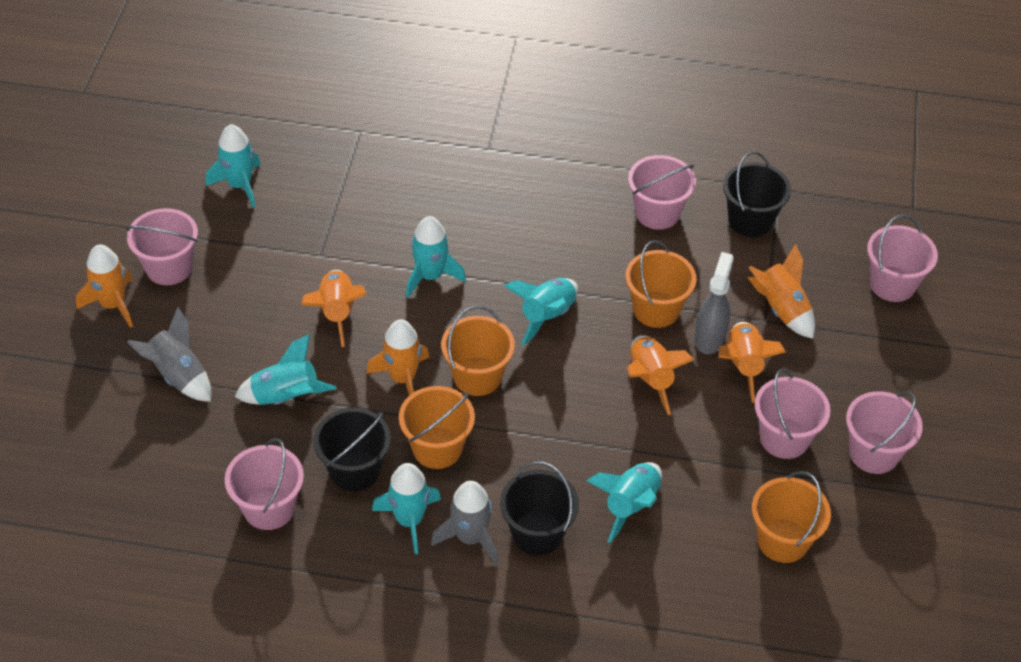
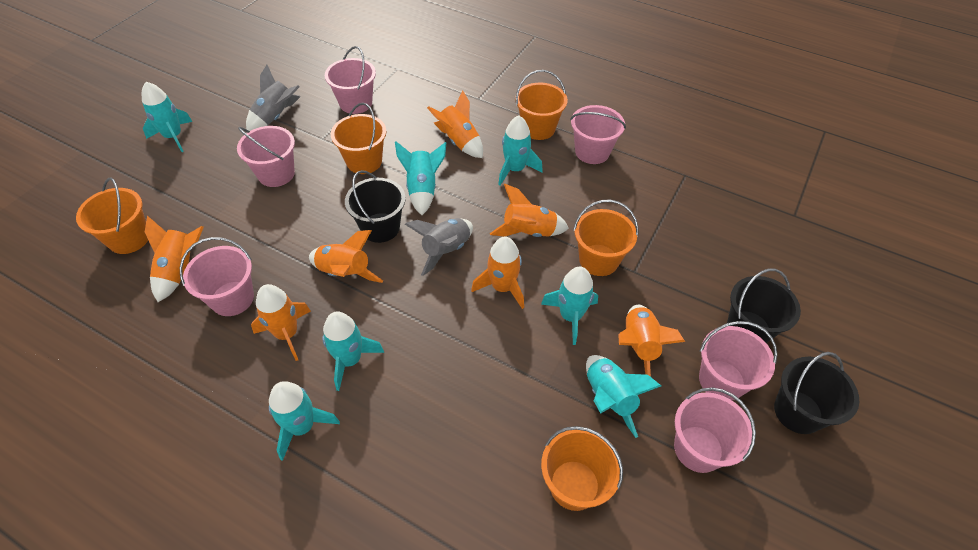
grey spray bottle: 1 -> 0
orange bucket: 4 -> 5
orange rocket: 6 -> 7
turquoise rocket: 6 -> 7

